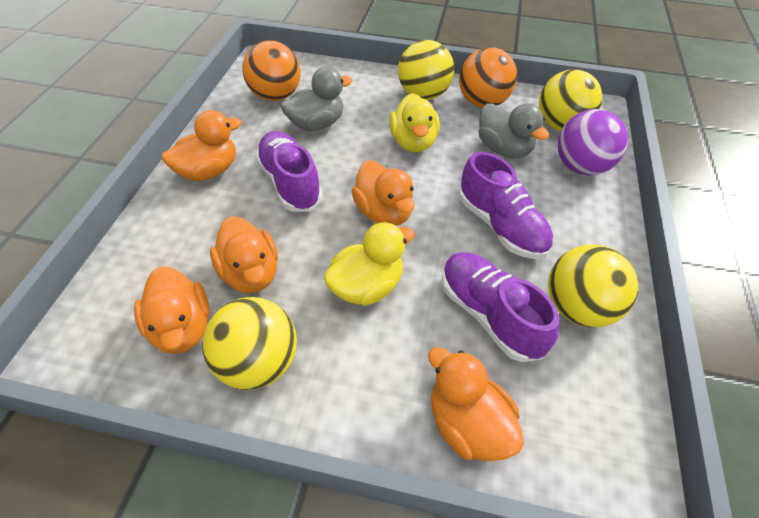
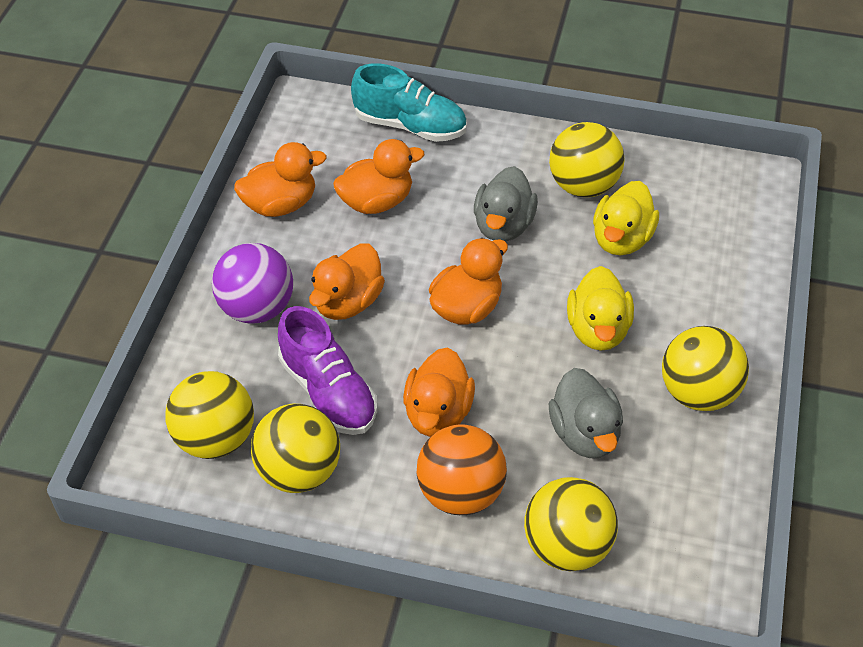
orange ball: 2 -> 1
purple shoe: 3 -> 1
turquoise shoe: 0 -> 1
yellow ball: 4 -> 5

